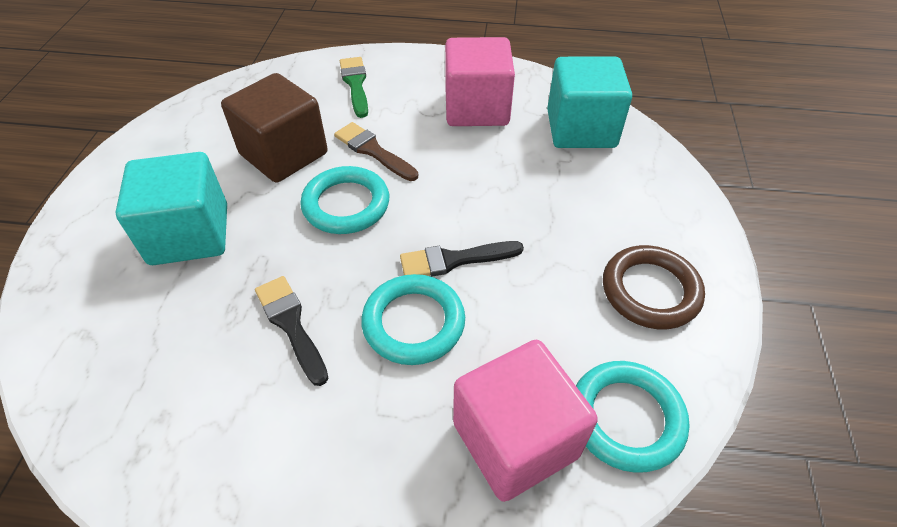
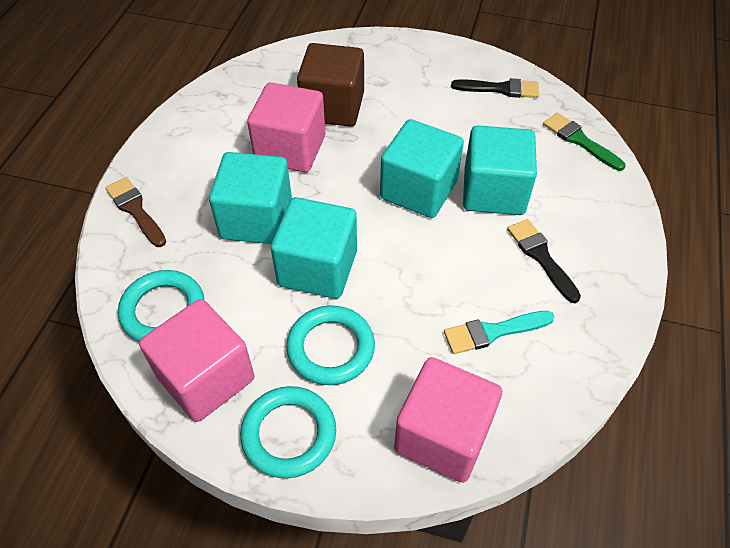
brown ring: 1 -> 0
pink cube: 2 -> 3
turquoise brush: 0 -> 1
turquoise cube: 2 -> 4

